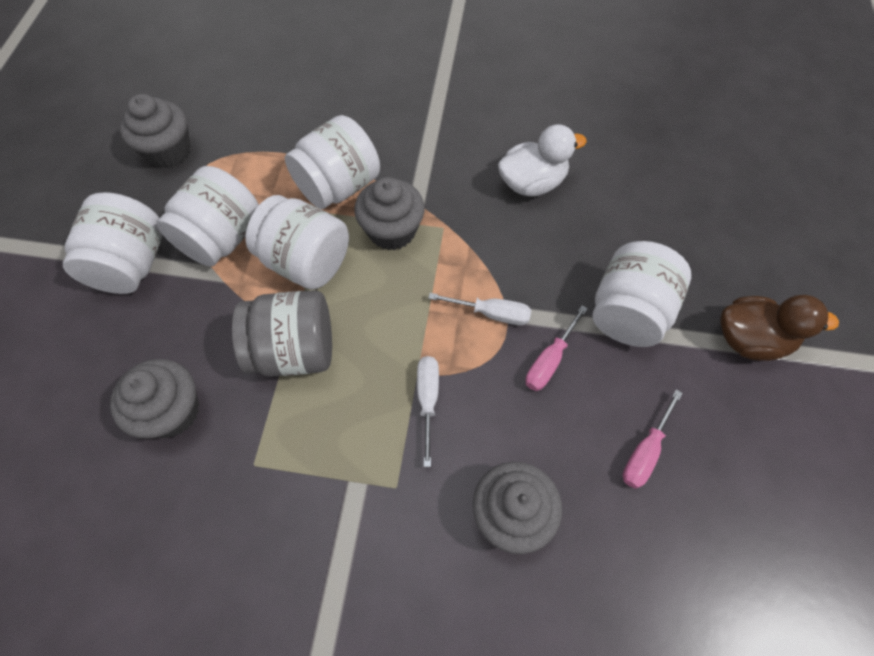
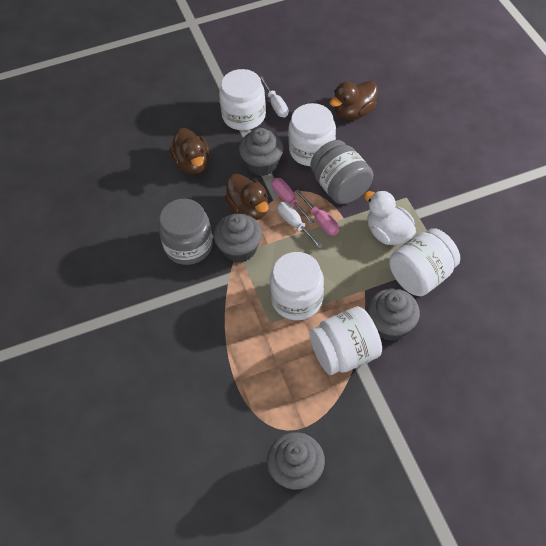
brown duck: 1 -> 3
grey jar: 1 -> 2

